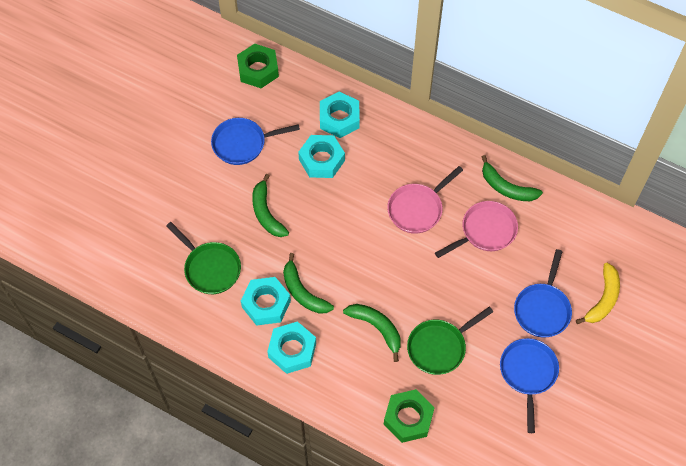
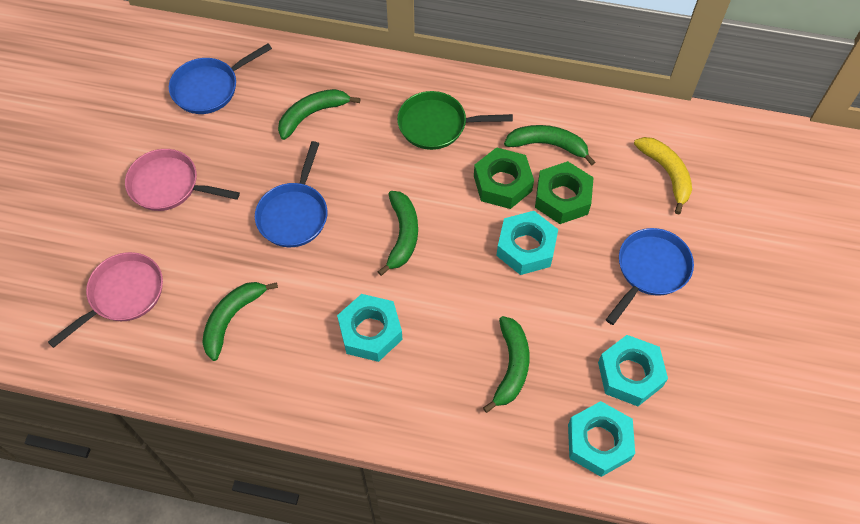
green banana: 4 -> 5
green pan: 2 -> 1

